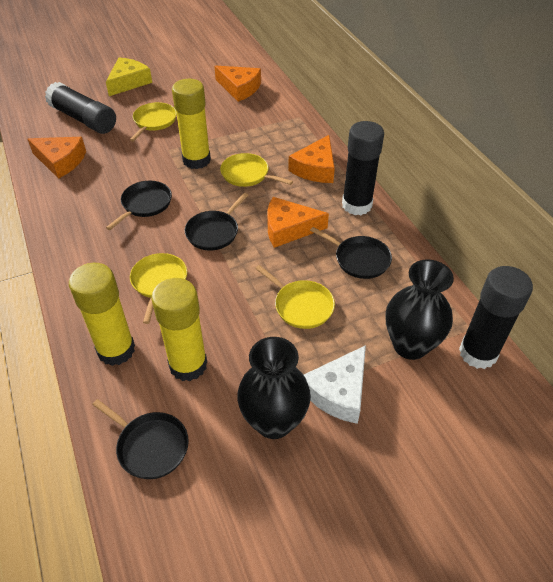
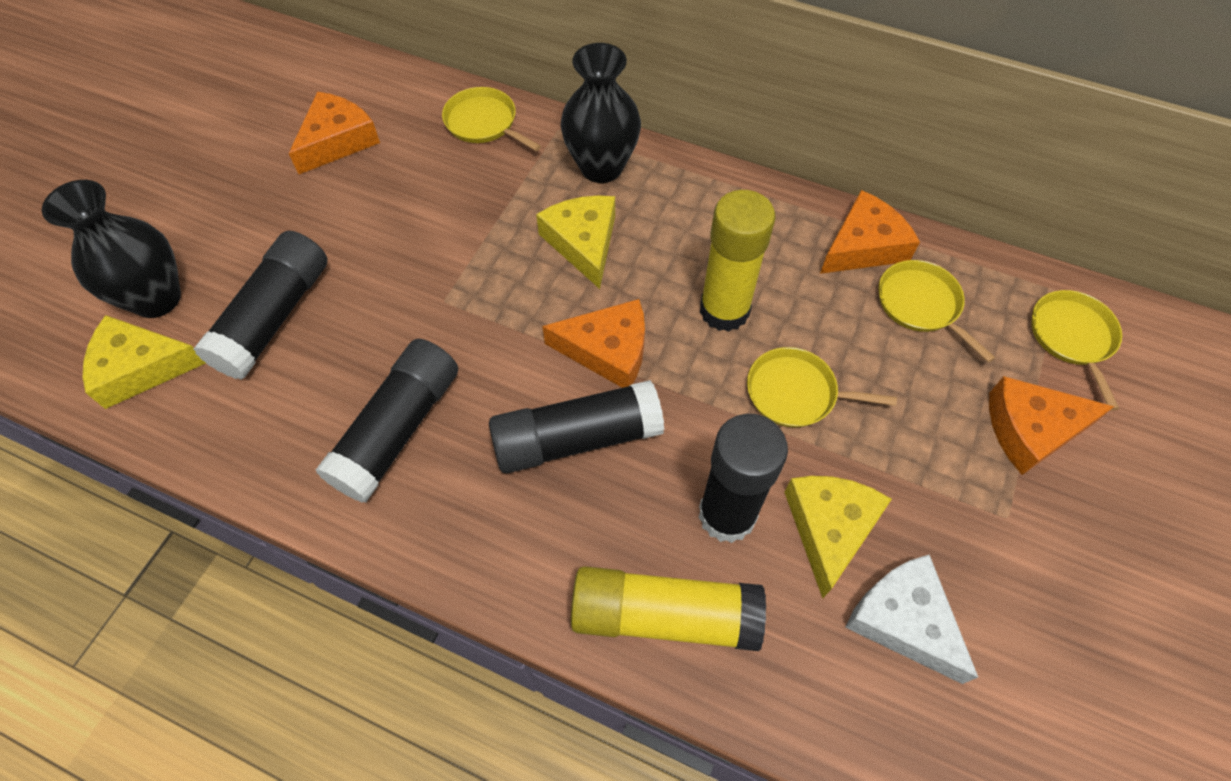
black glue stick: 3 -> 4
black pan: 4 -> 0
yellow cheese: 1 -> 3
yellow glue stick: 3 -> 2

